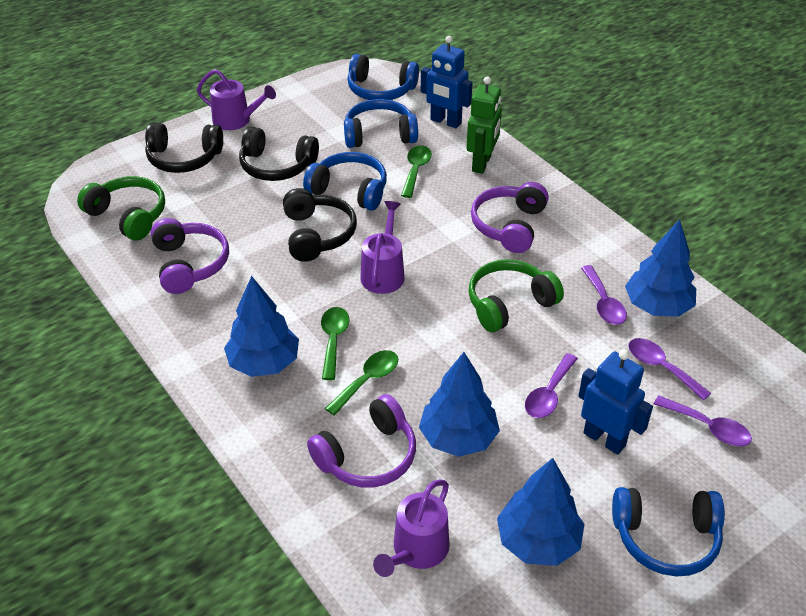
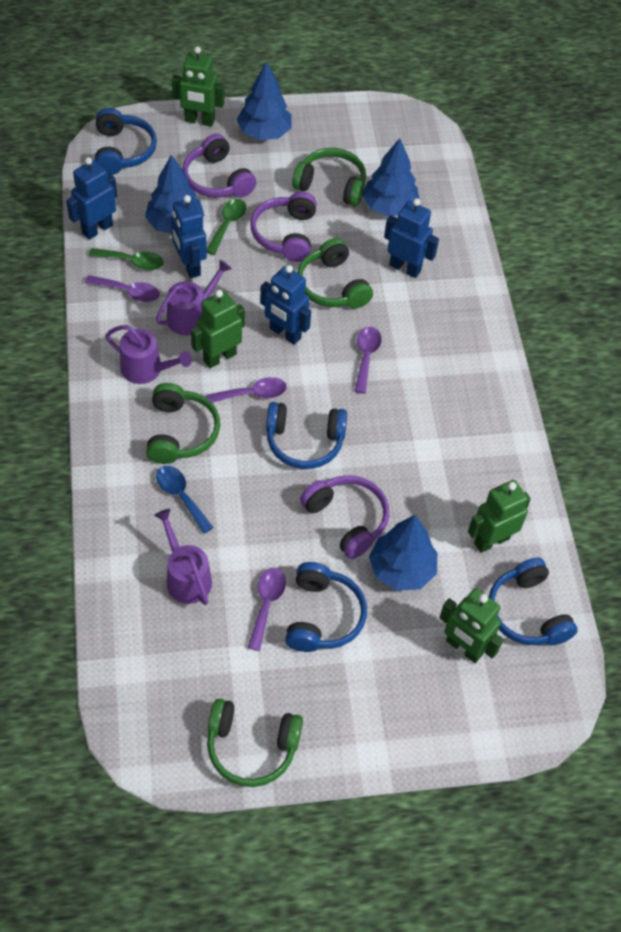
black headphones: 3 -> 0
blue robot: 2 -> 4
blue spoon: 0 -> 1
green headphones: 2 -> 4
green robot: 1 -> 4
green spoon: 3 -> 2

